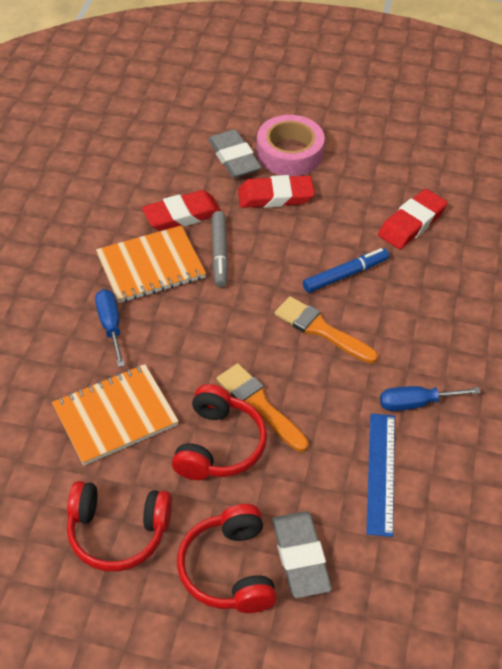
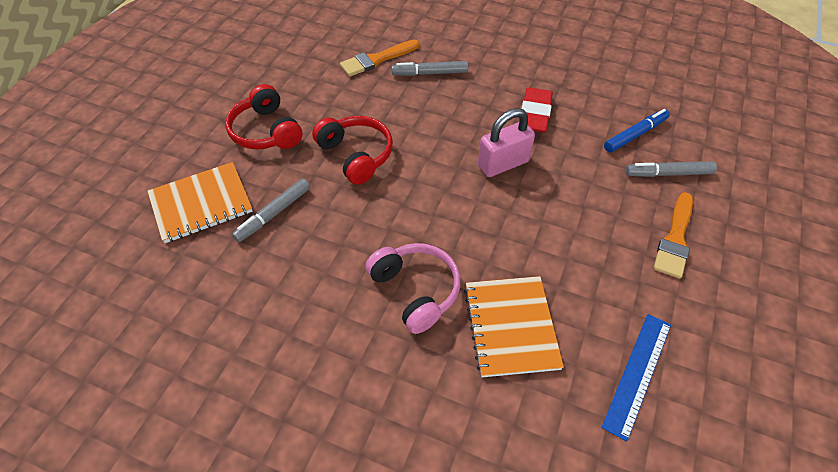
blue screwdriver: 2 -> 0
grey eraser: 2 -> 0
grey marker: 1 -> 3
pink headphones: 0 -> 1
pink padlock: 0 -> 1
pink tape: 1 -> 0
red eraser: 3 -> 1
red headphones: 3 -> 2

